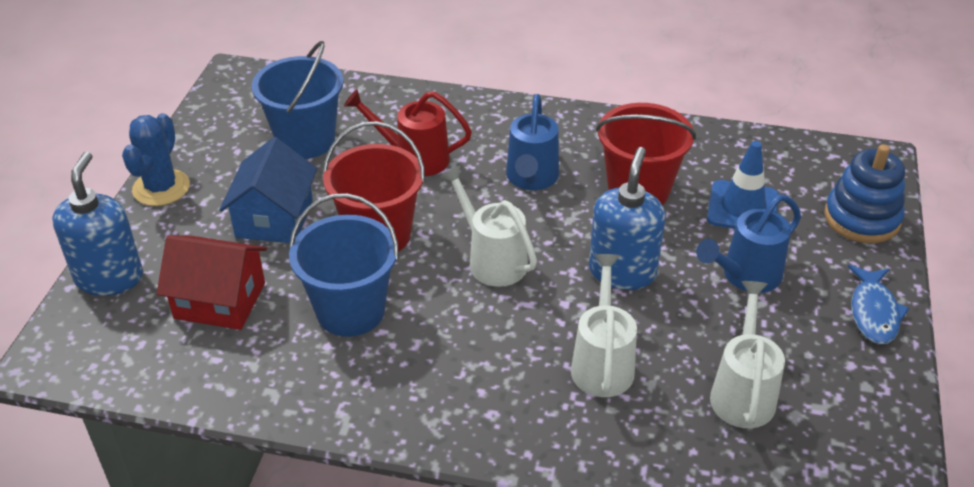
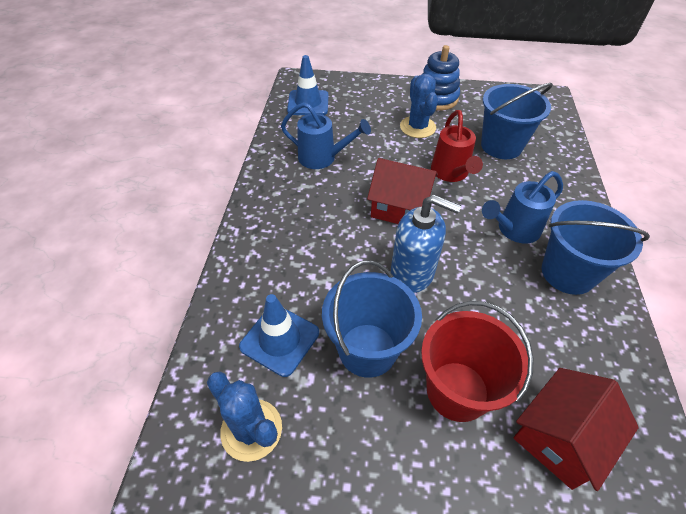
blue bucket: 2 -> 3
blue cactus: 1 -> 2
blue fish: 1 -> 0
blue house: 1 -> 0
blue soap dispenser: 2 -> 1
blue traffic cone: 1 -> 2
red bucket: 2 -> 1
red house: 1 -> 2
white watering can: 3 -> 0

